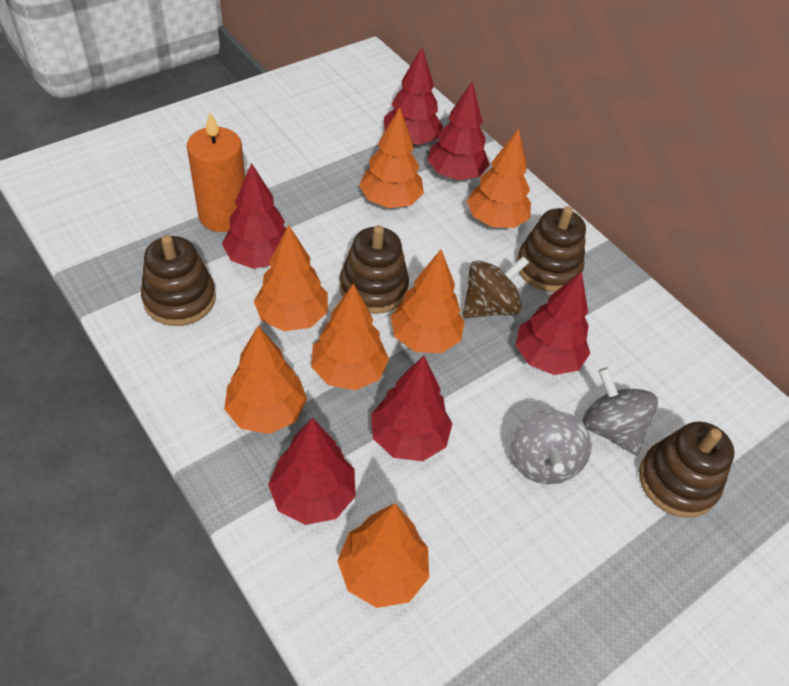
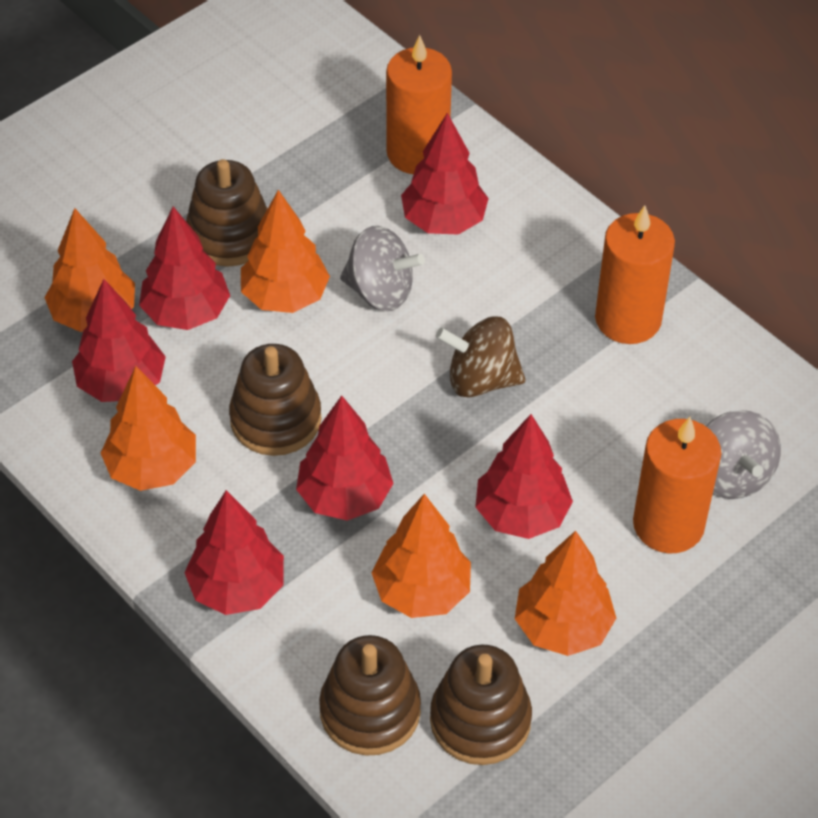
orange candle: 1 -> 3
orange tree: 7 -> 5

